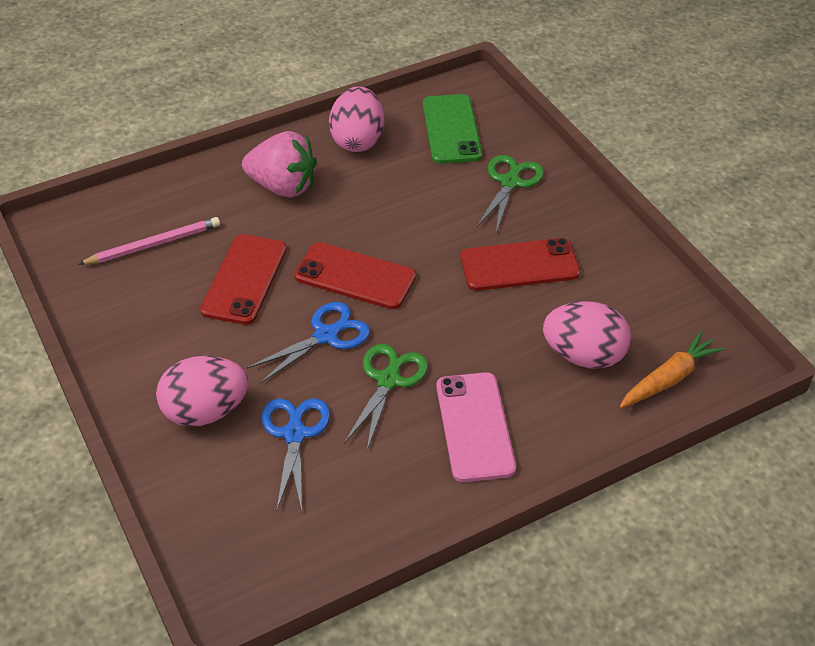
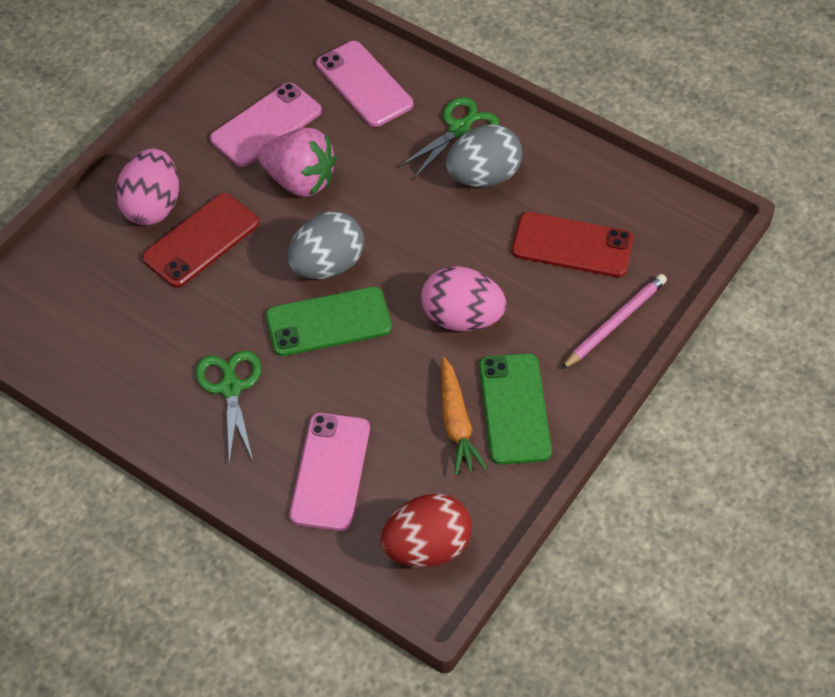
blue scissors: 2 -> 0
green phone: 1 -> 2
grey egg: 0 -> 2
pink egg: 3 -> 2
pink phone: 1 -> 3
red egg: 0 -> 1
red phone: 3 -> 2

